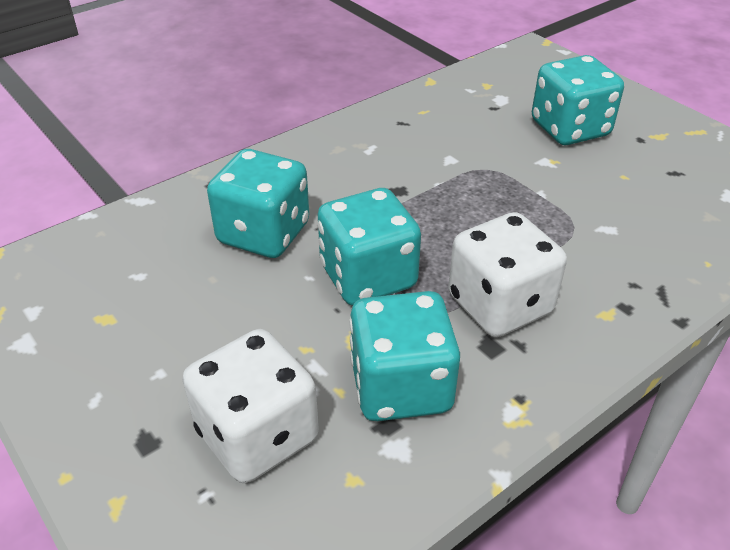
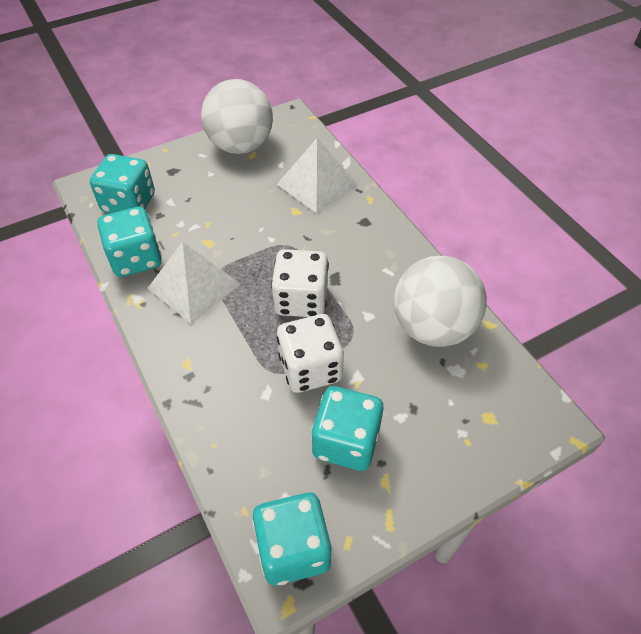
white ball: 0 -> 2
white pyramid: 0 -> 2

